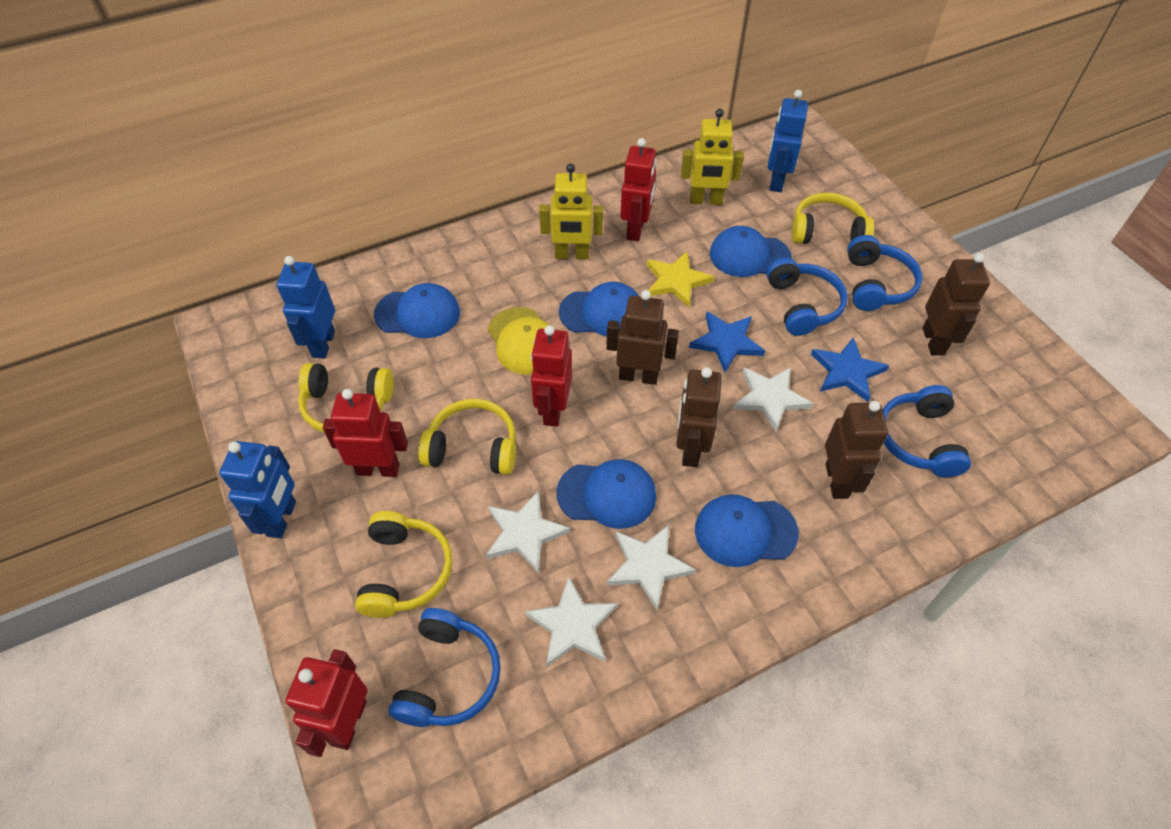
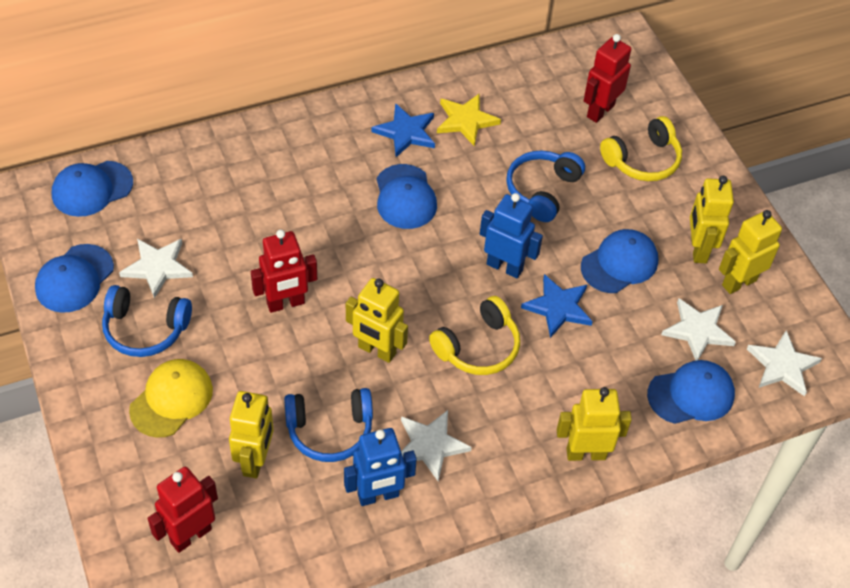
blue headphones: 4 -> 3
blue robot: 3 -> 2
brown robot: 4 -> 0
red robot: 4 -> 3
yellow headphones: 4 -> 2
yellow robot: 2 -> 5

